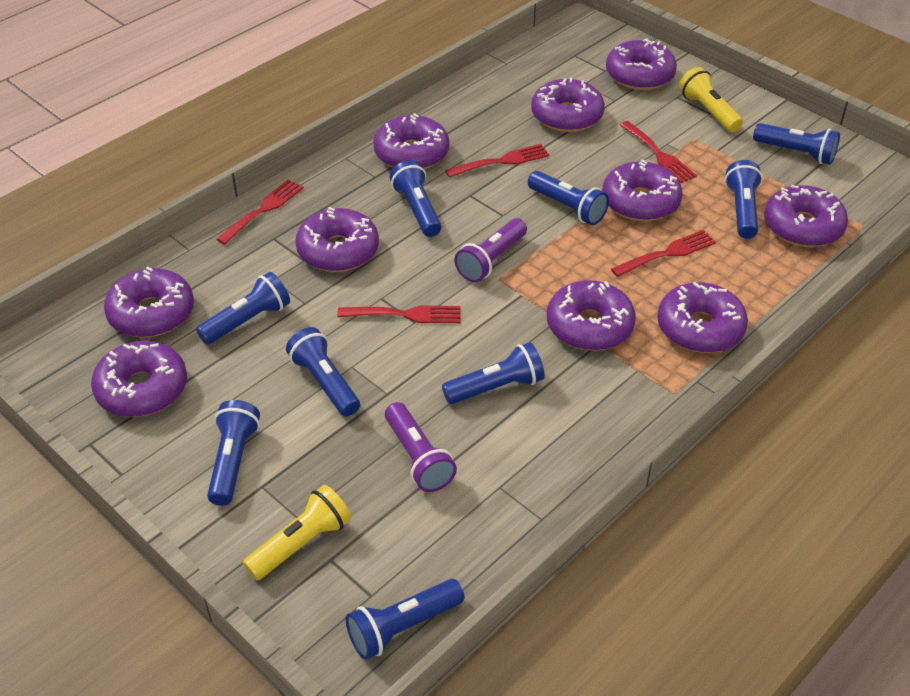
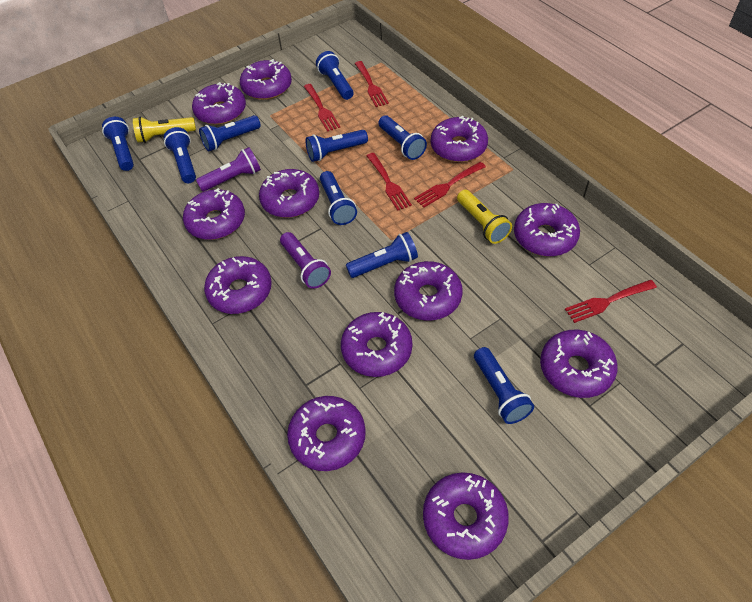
purple donut: 10 -> 12

